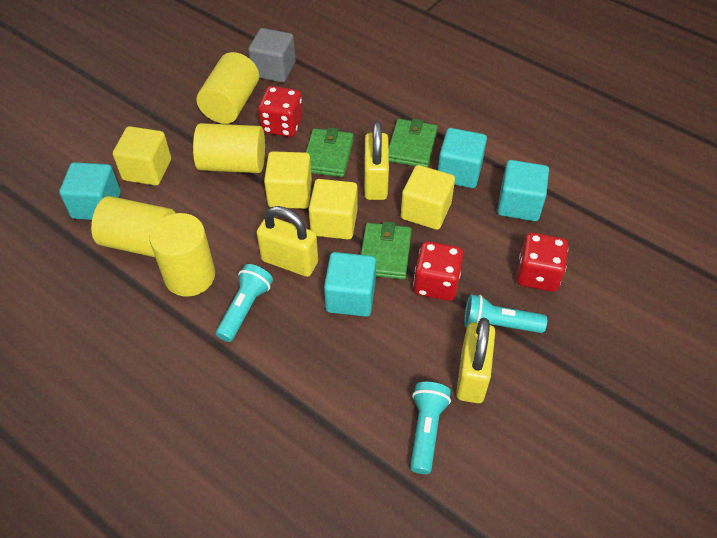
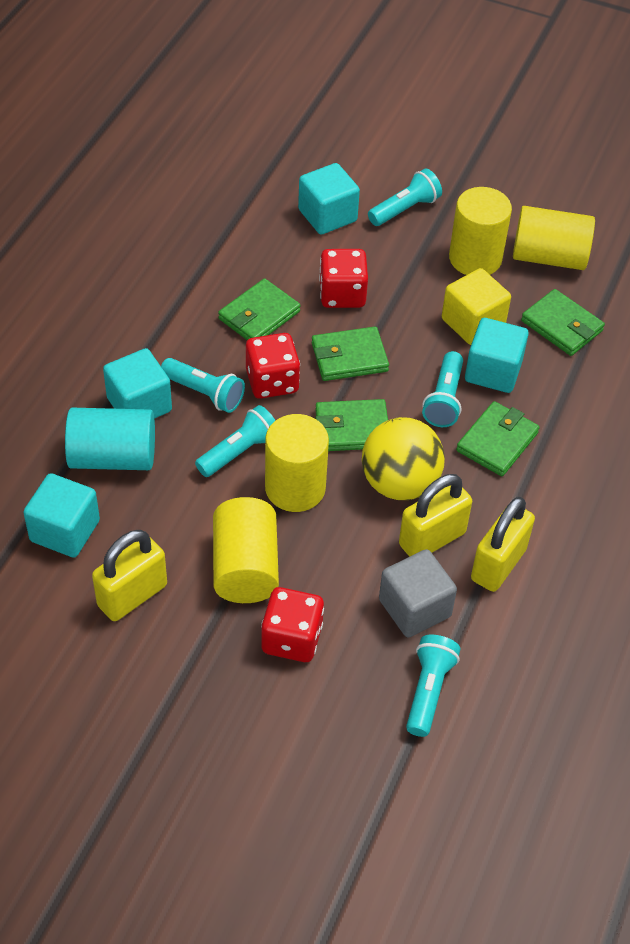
green wallet: 3 -> 5
turquoise cylinder: 0 -> 1
turquoise flashlight: 3 -> 5
yellow ball: 0 -> 1
yellow cube: 4 -> 1

